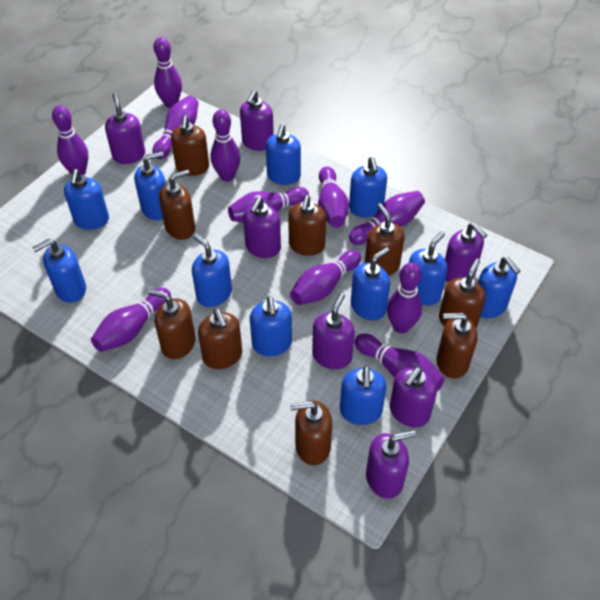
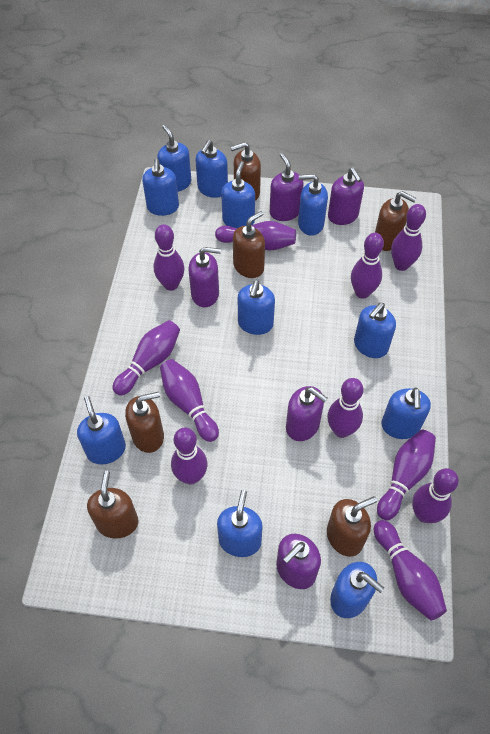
brown soap dispenser: 9 -> 6
purple soap dispenser: 7 -> 5

